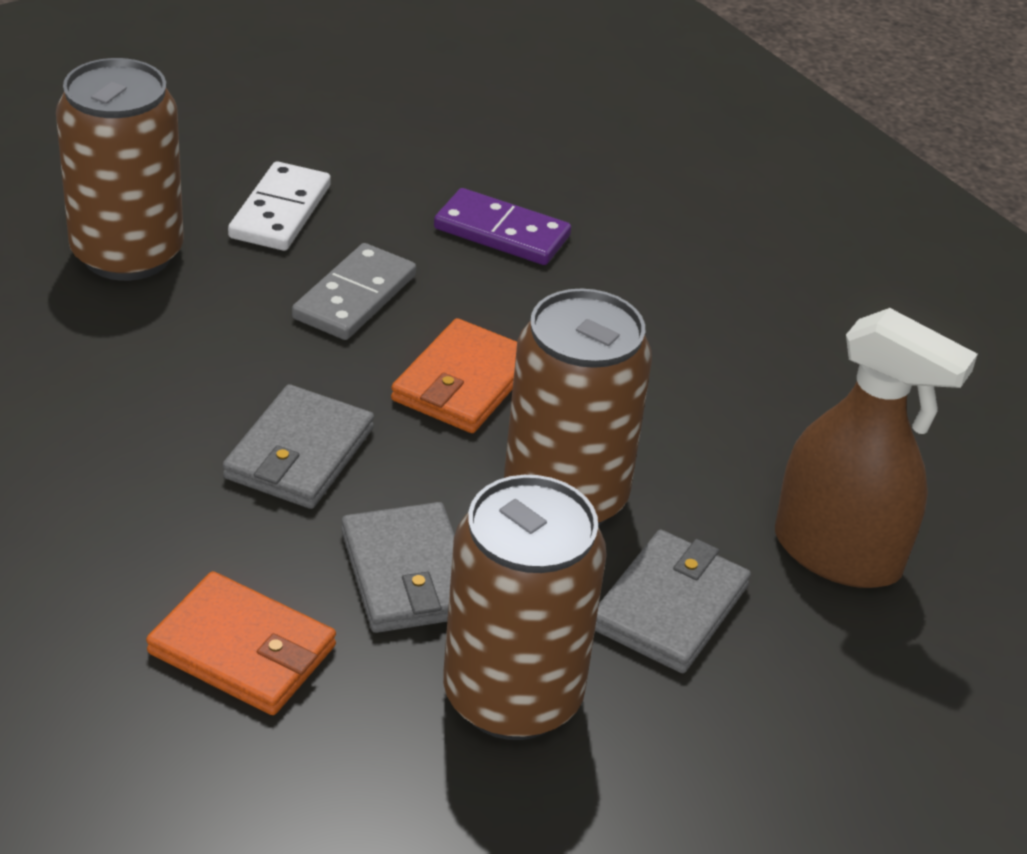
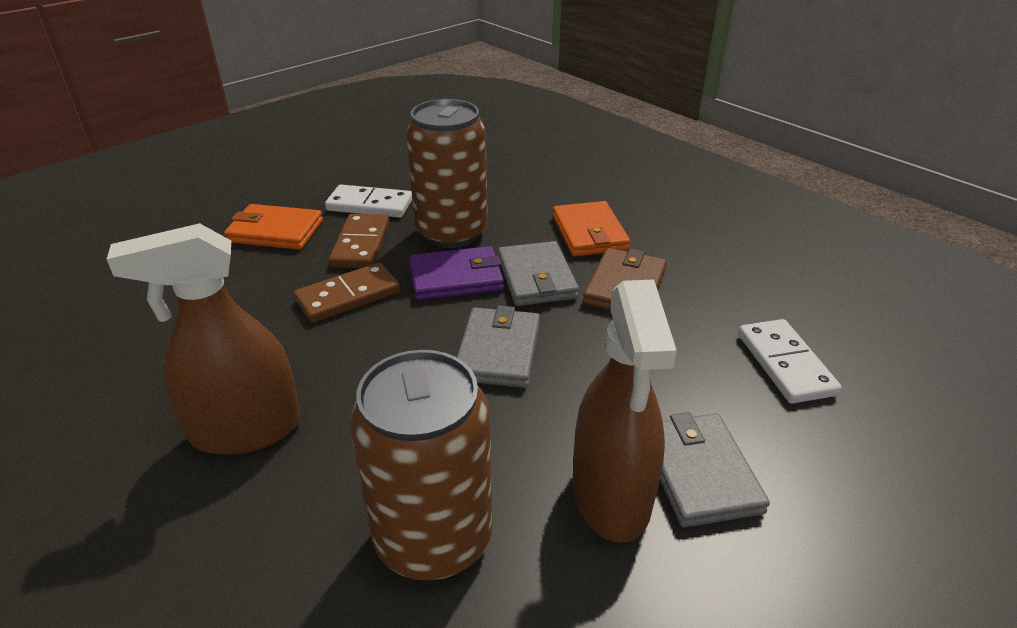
brown can: 3 -> 2
brown domino: 0 -> 2
brown spray bottle: 1 -> 2
brown wallet: 0 -> 1
grey domino: 1 -> 0
purple domino: 1 -> 0
purple wallet: 0 -> 1
white domino: 1 -> 2

